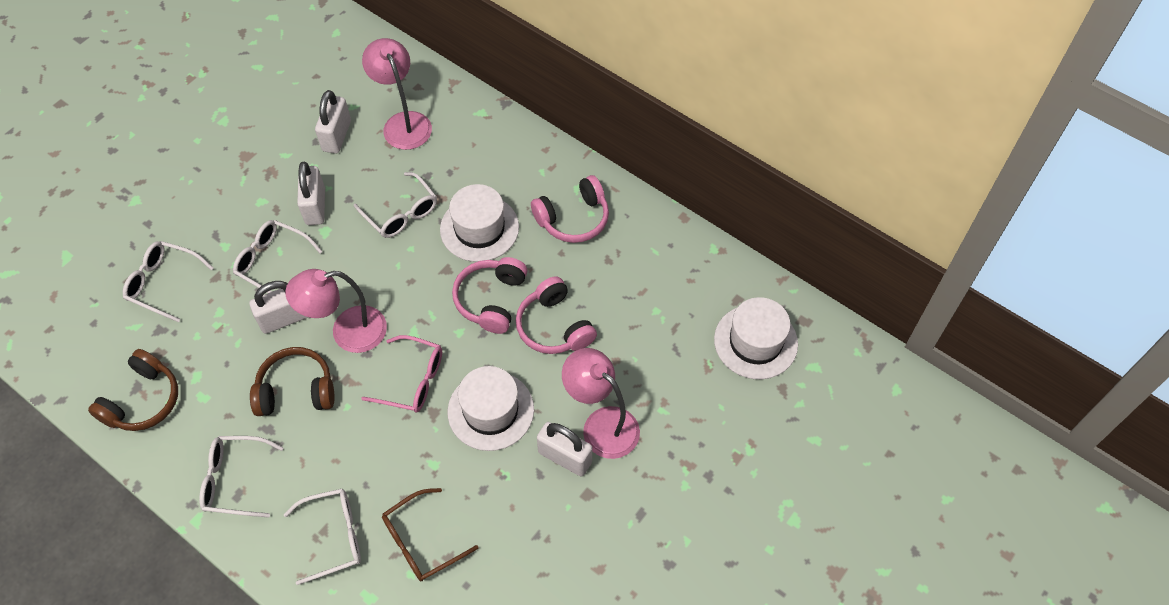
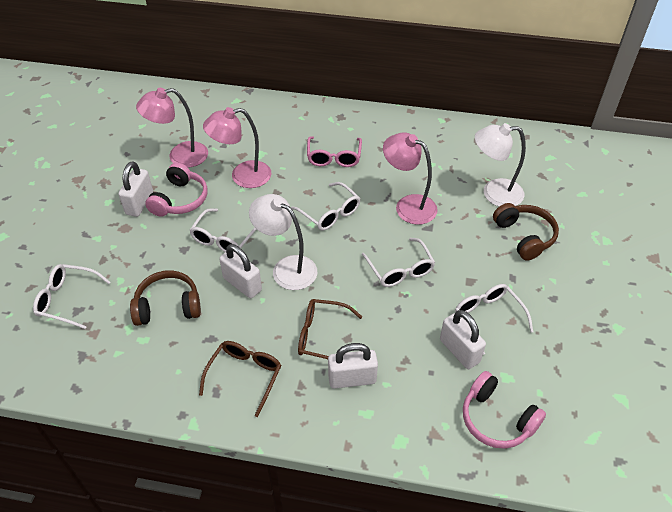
brown glasses: 1 -> 2
pink headphones: 3 -> 2
white hat: 3 -> 0
white lamp: 0 -> 2

